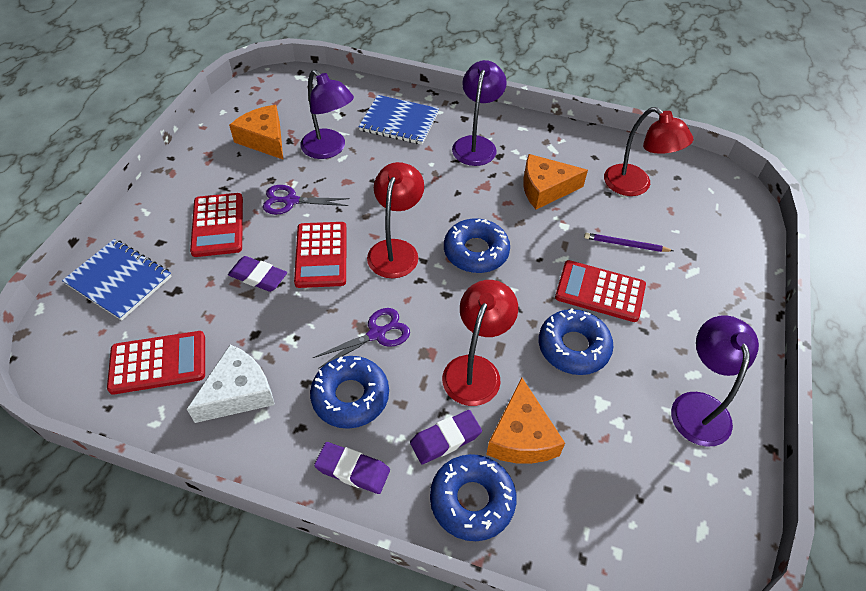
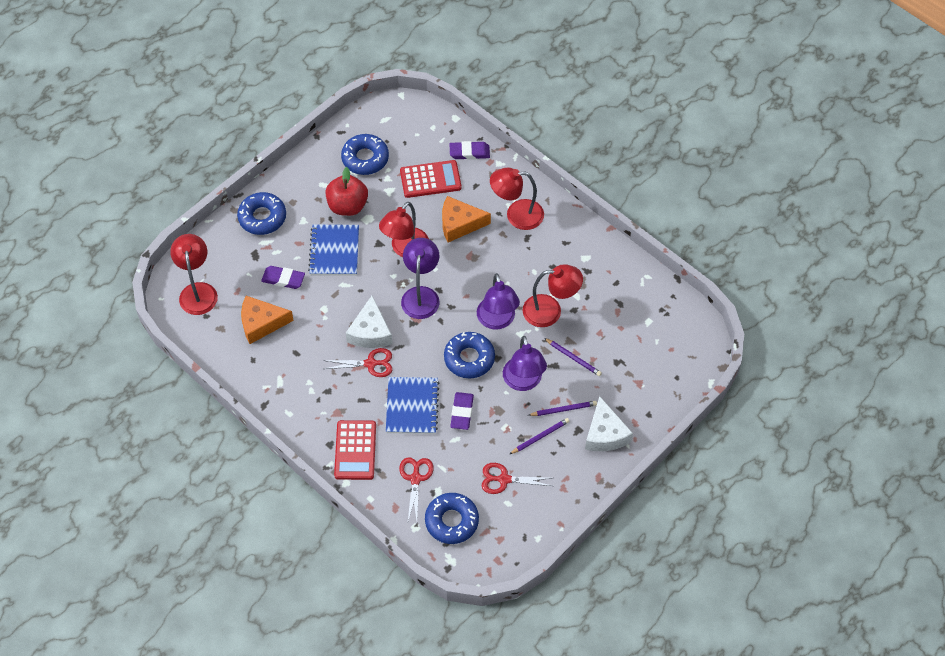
orange cheese: 3 -> 2
purple pencil: 1 -> 3
purple scissors: 2 -> 0
red apple: 0 -> 1
red calculator: 4 -> 2
red lamp: 3 -> 4
red scissors: 0 -> 3
white cheese: 1 -> 2

